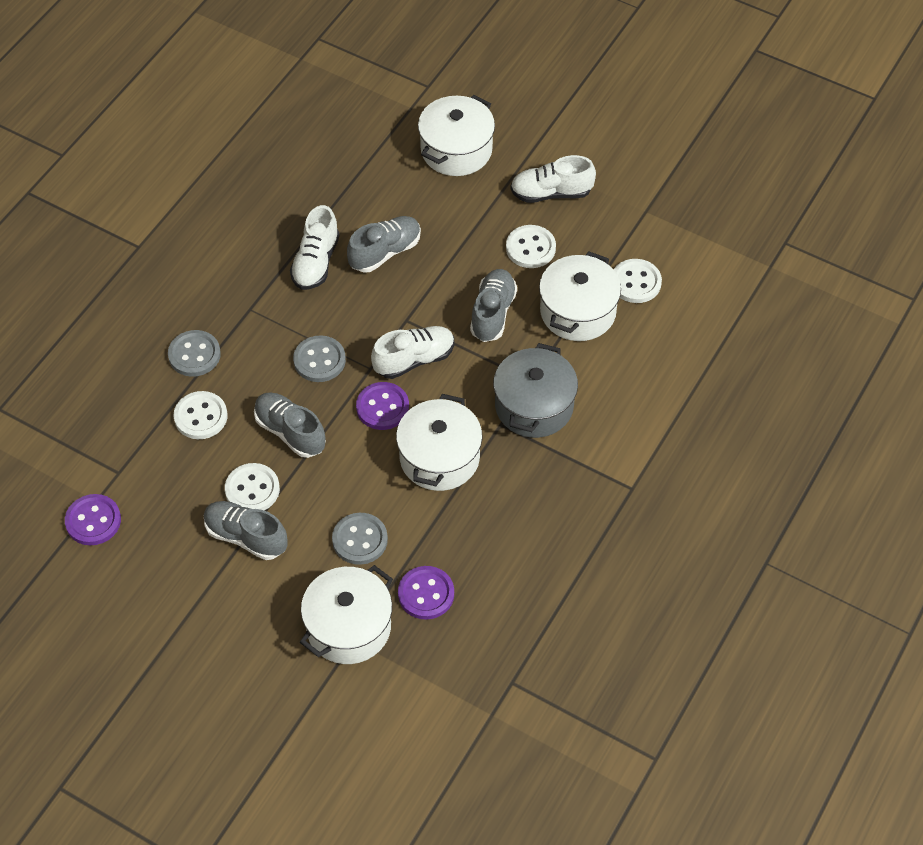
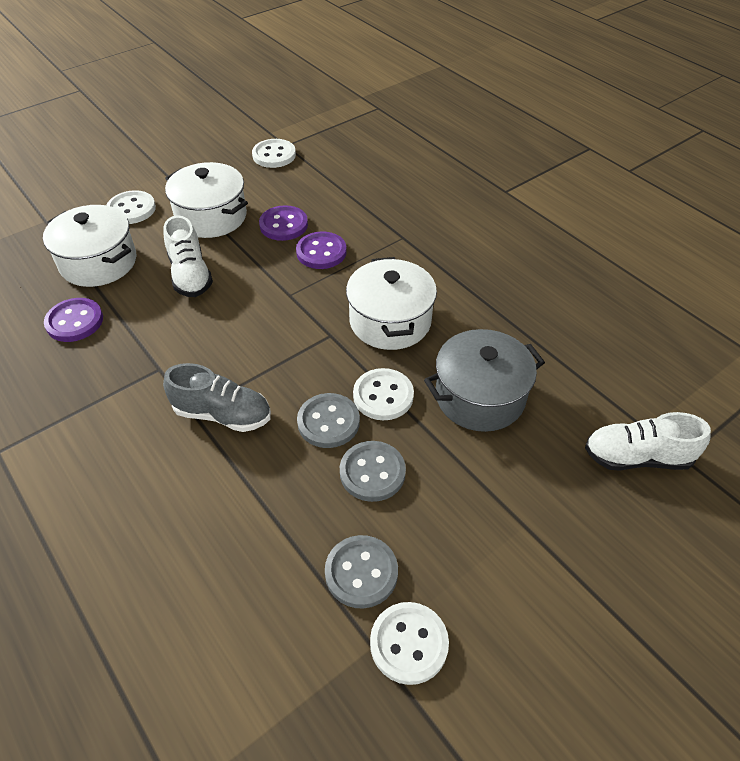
grey shoe: 4 -> 1
white pot: 4 -> 3
white shoe: 3 -> 2

